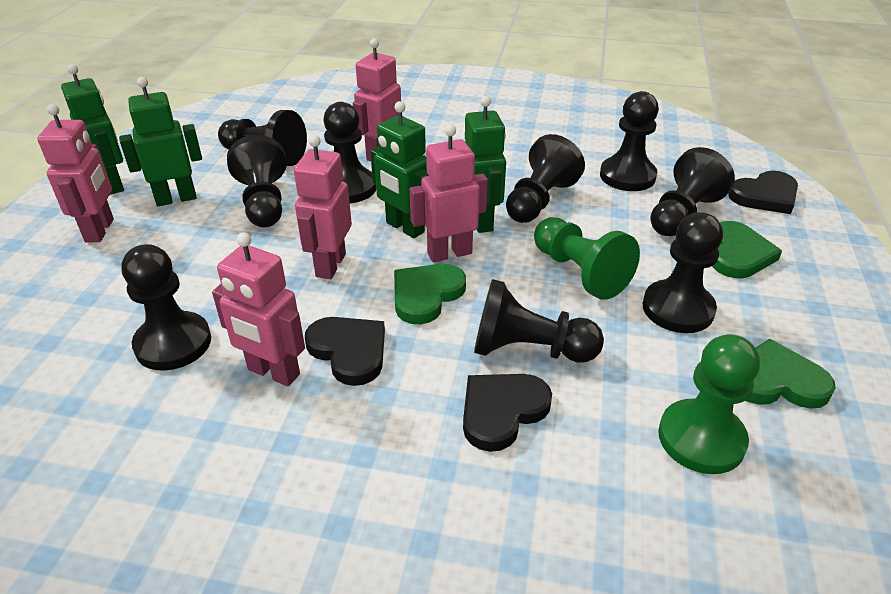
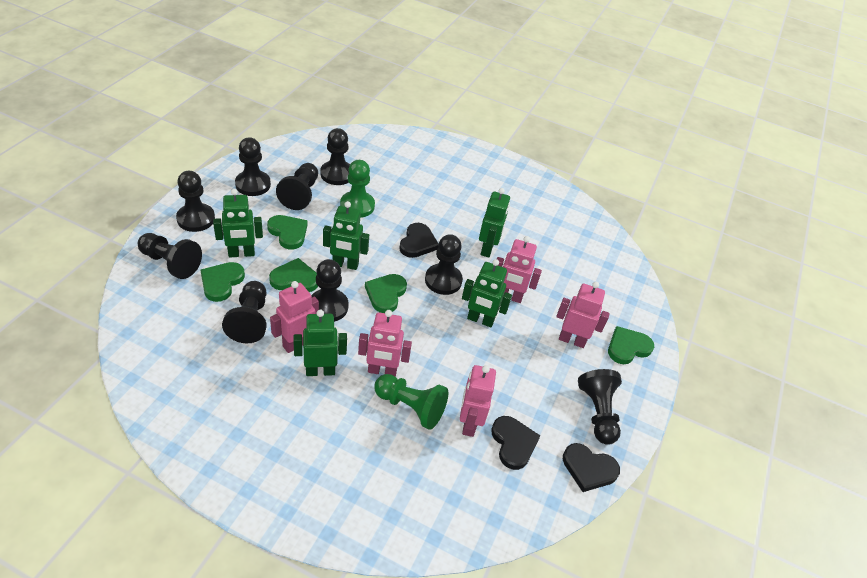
green heart: 3 -> 5
green robot: 4 -> 5

